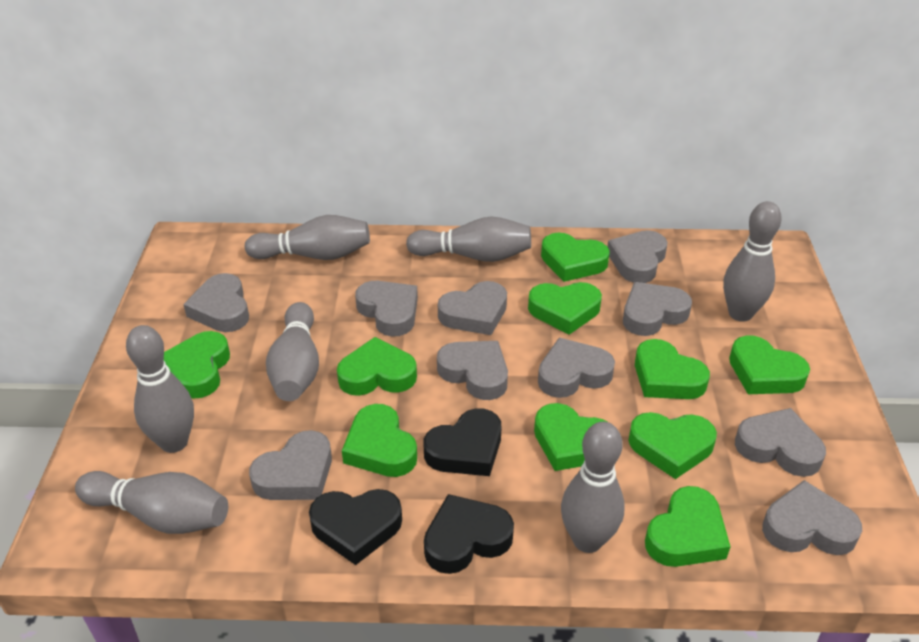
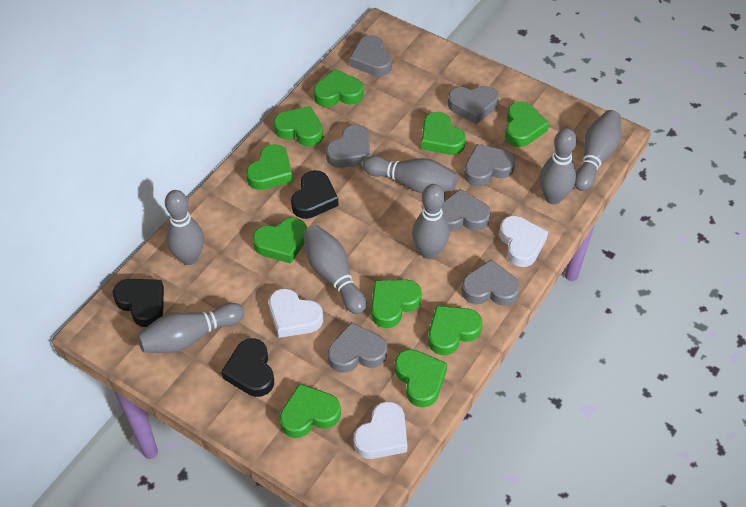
grey heart: 10 -> 7
white heart: 0 -> 3

